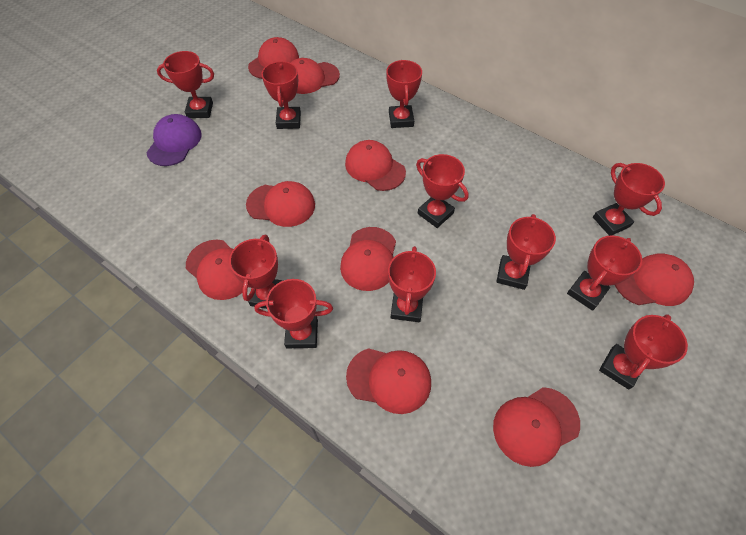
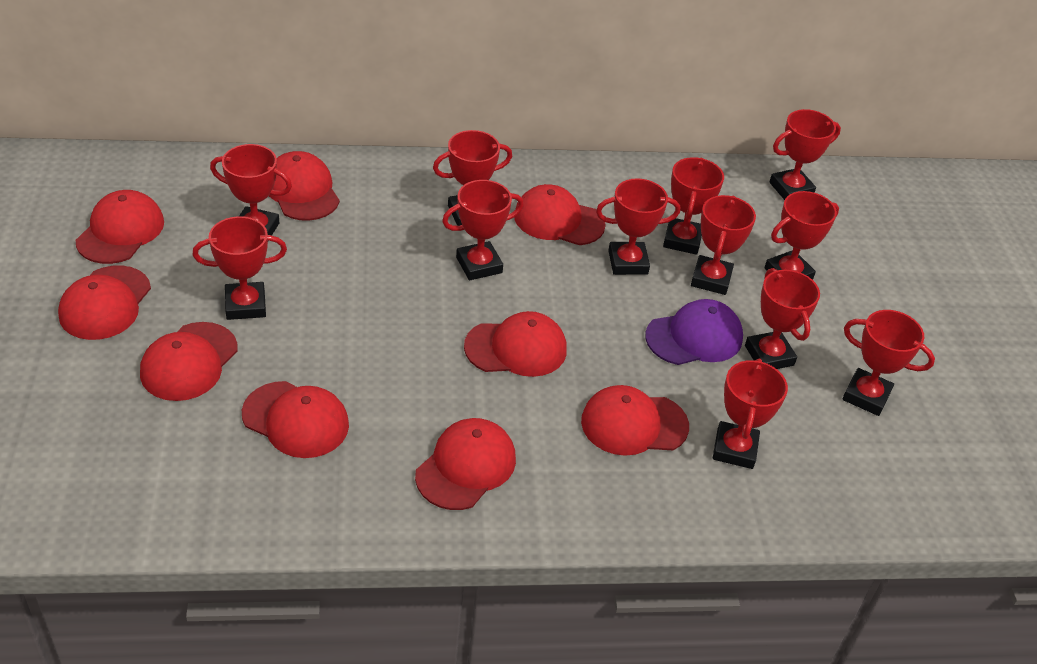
red trophy: 11 -> 12

